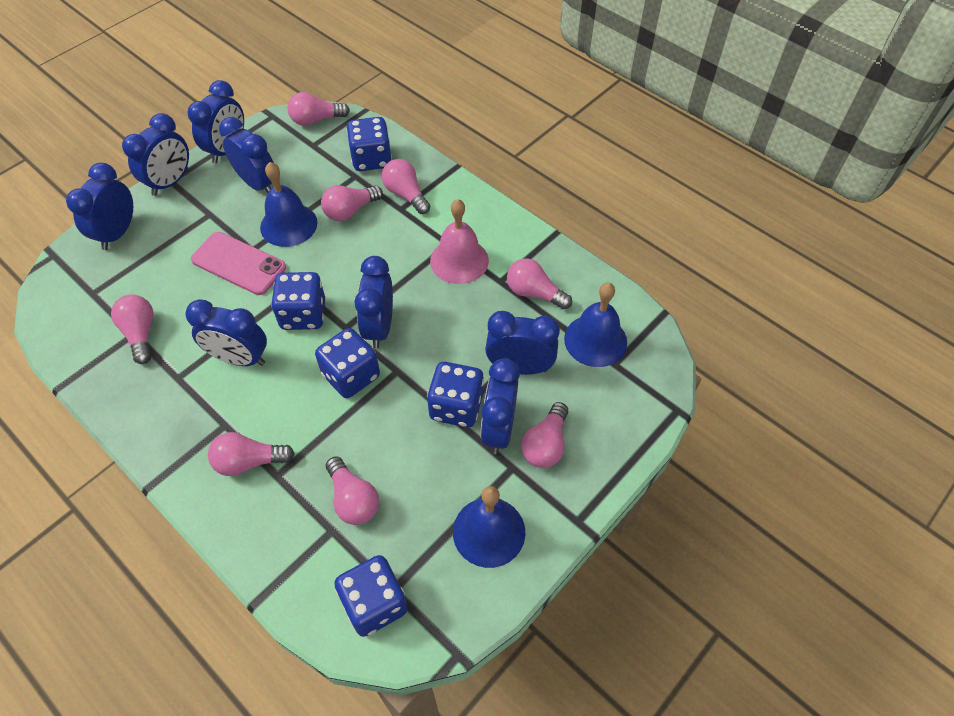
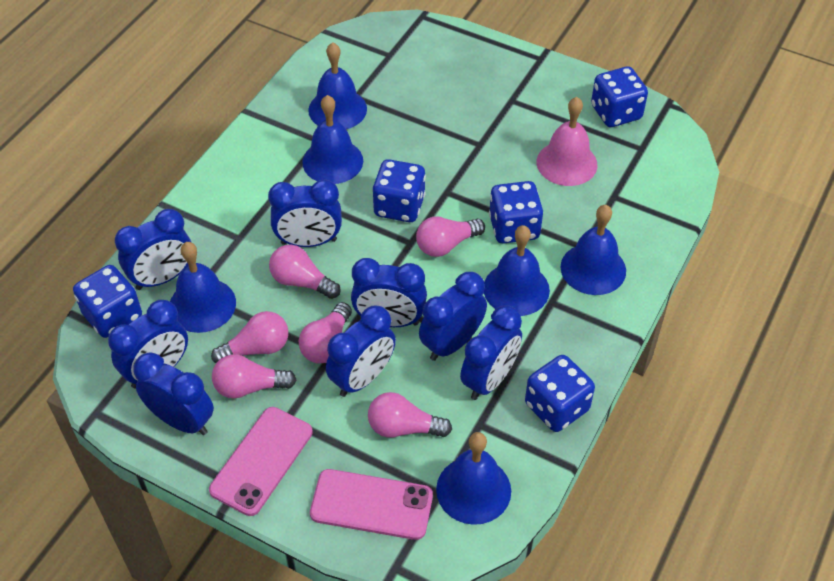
blue bell: 3 -> 6
pink light bulb: 8 -> 6
pink phone: 1 -> 2

